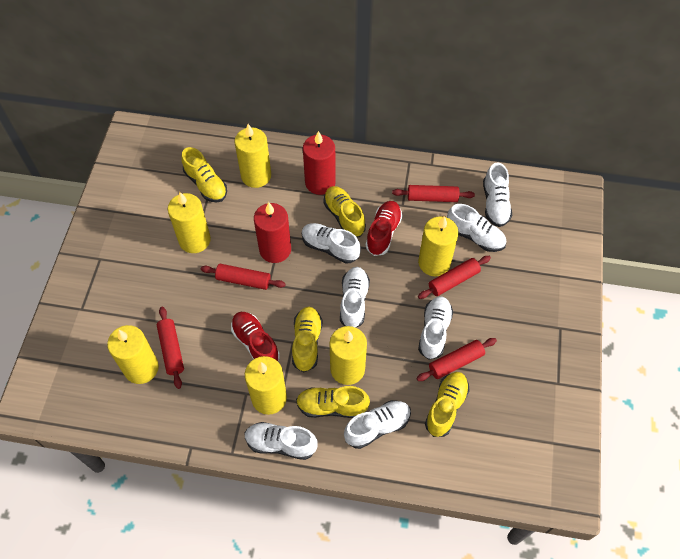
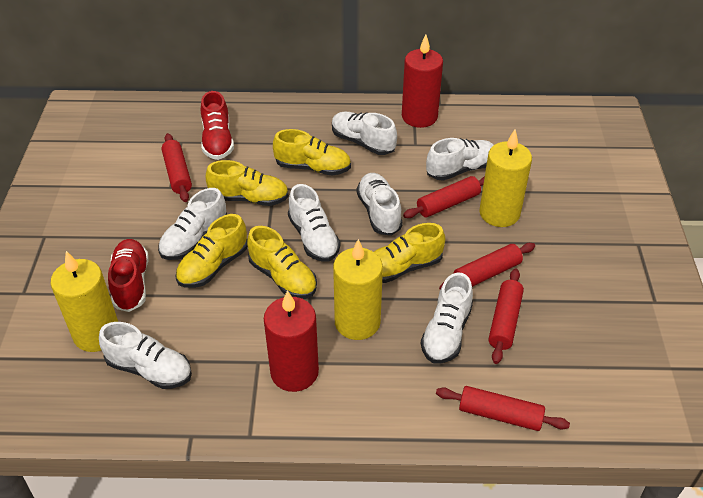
yellow candle: 6 -> 3

